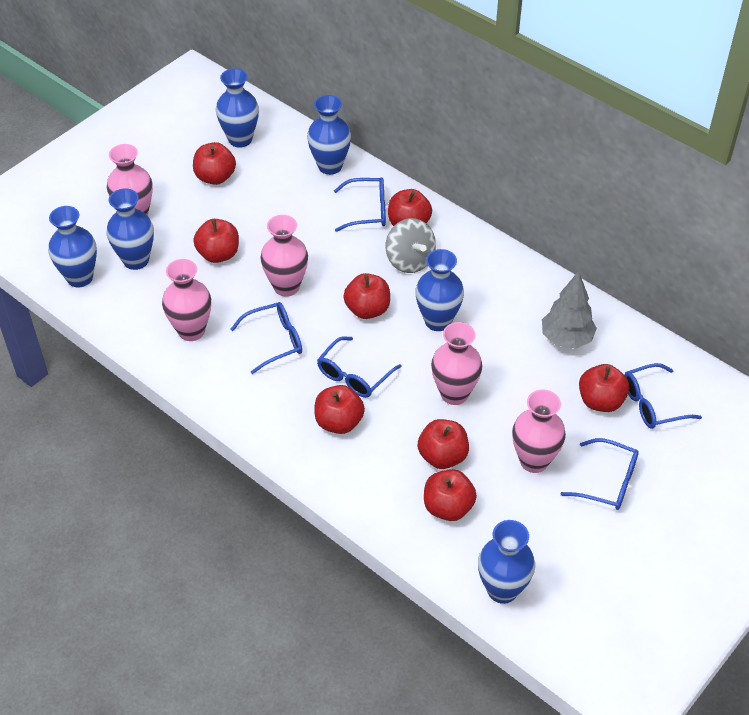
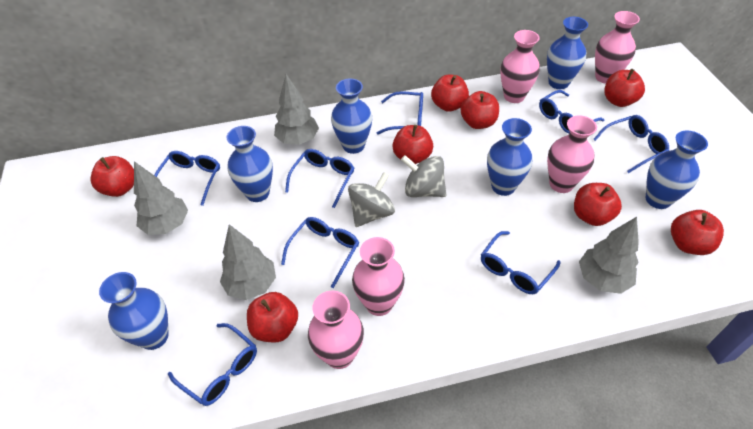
blue glasses: 5 -> 8
grey spinning top: 1 -> 2
grey tree: 1 -> 4

